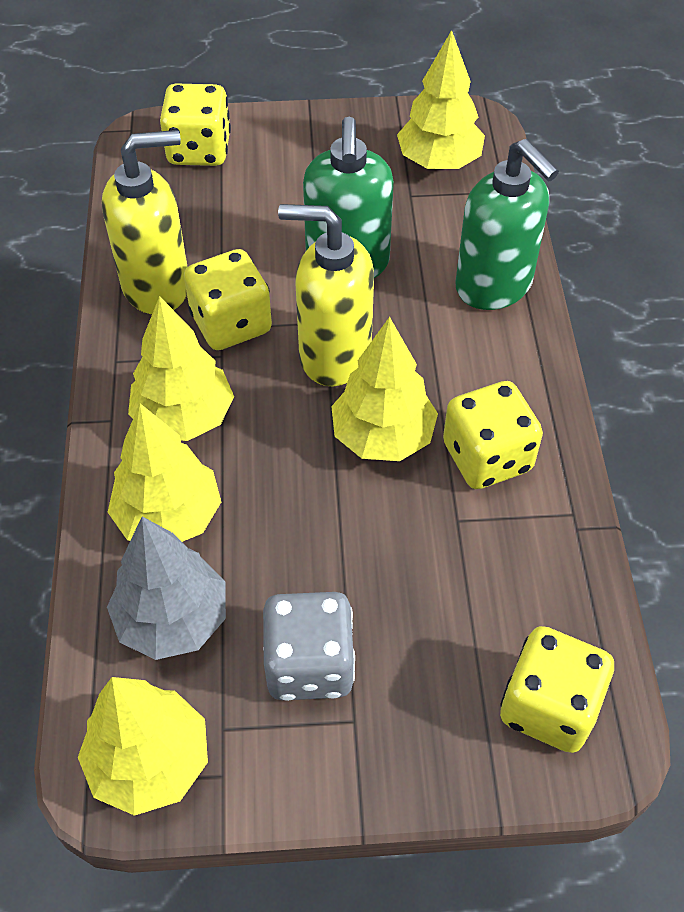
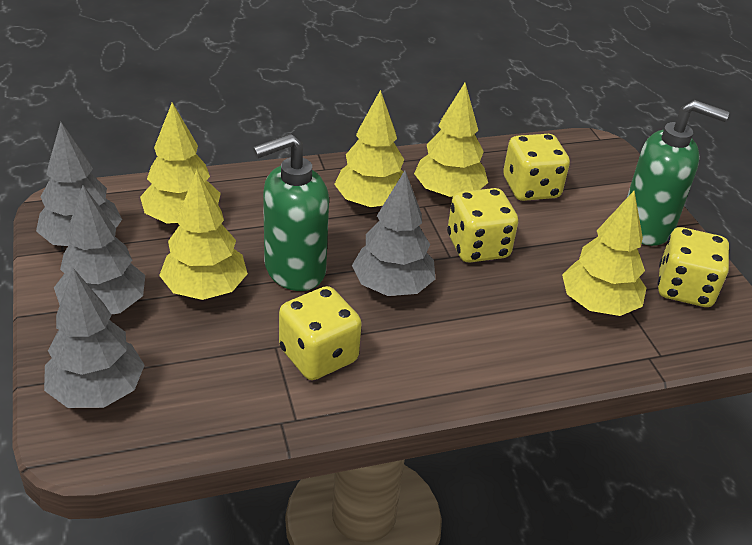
grey dice: 1 -> 0
grey tree: 1 -> 4
yellow soap dispenser: 2 -> 0

